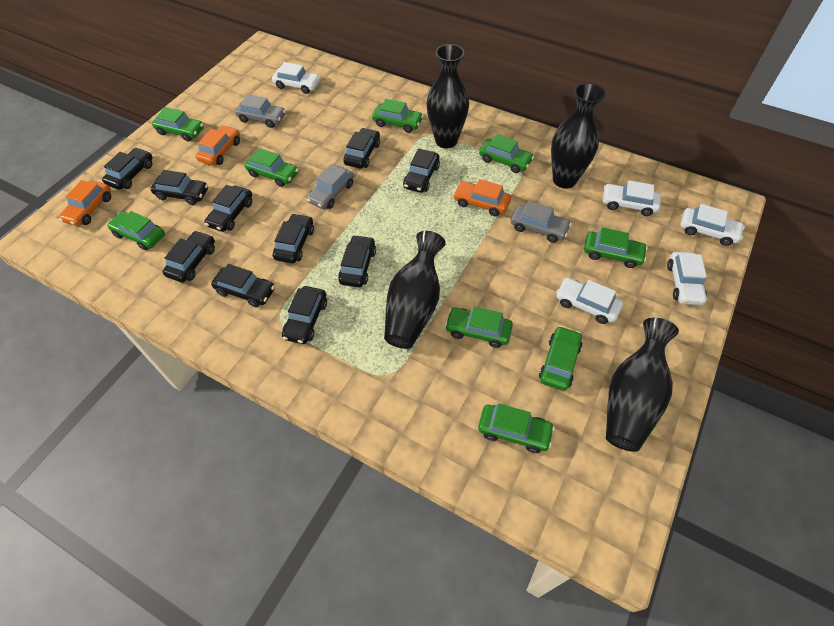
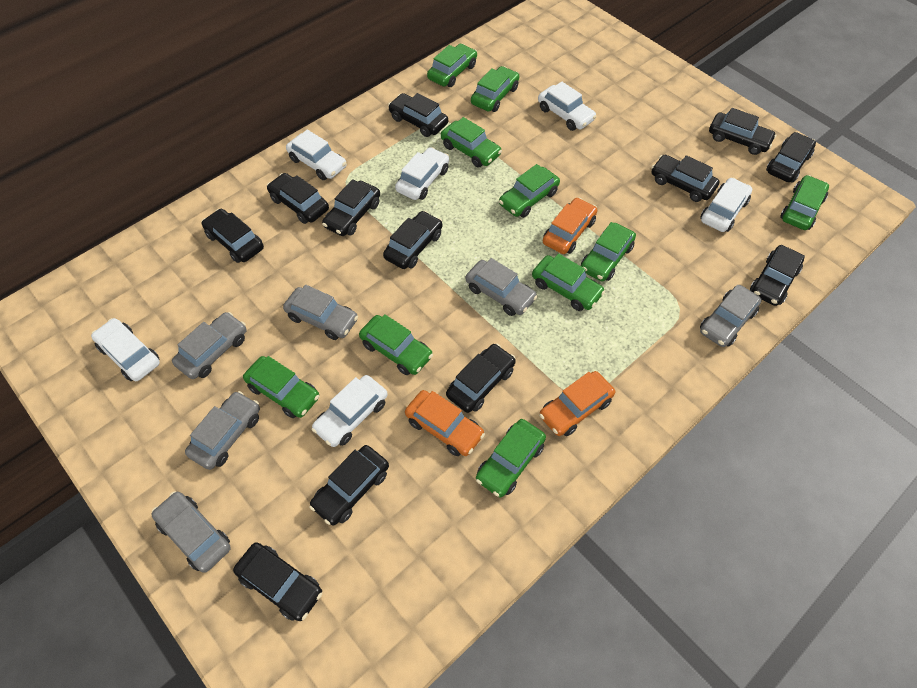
black car: 10 -> 12
black vase: 4 -> 0
green car: 9 -> 10
grey car: 3 -> 6
white car: 5 -> 6

